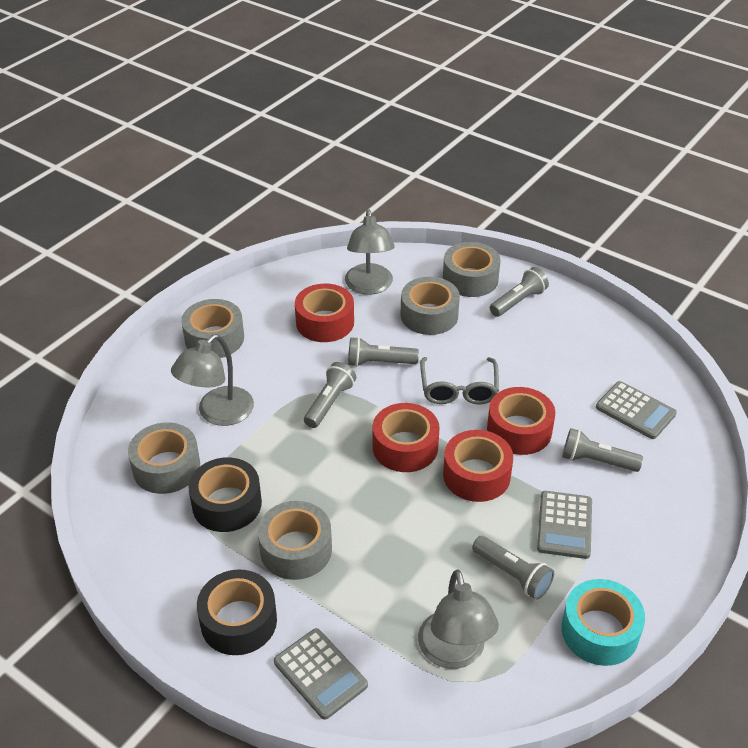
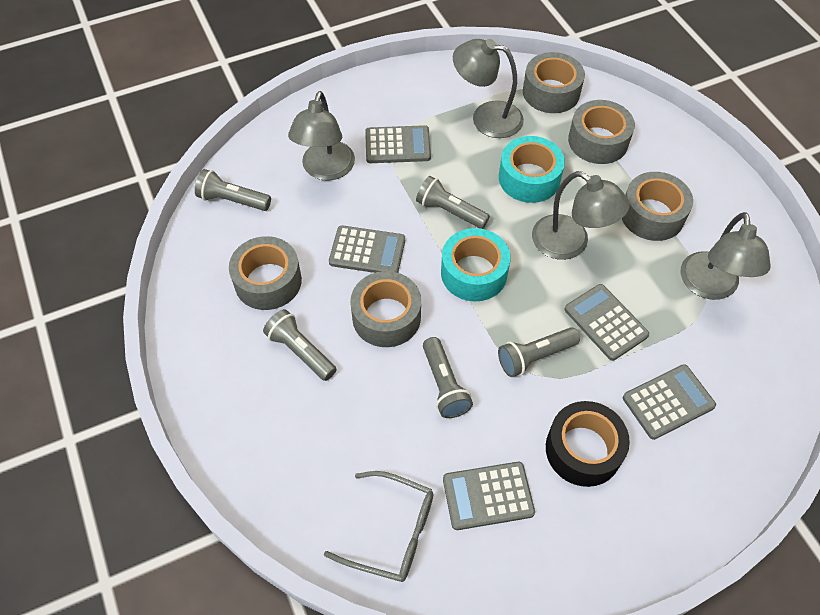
black tape: 2 -> 1
grey calculator: 3 -> 5
grey lamp: 3 -> 4
red tape: 4 -> 0
turquoise tape: 1 -> 2

